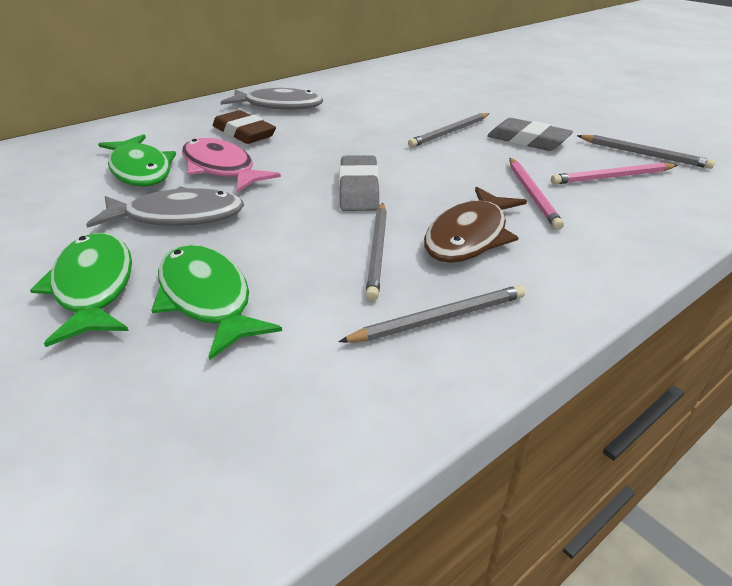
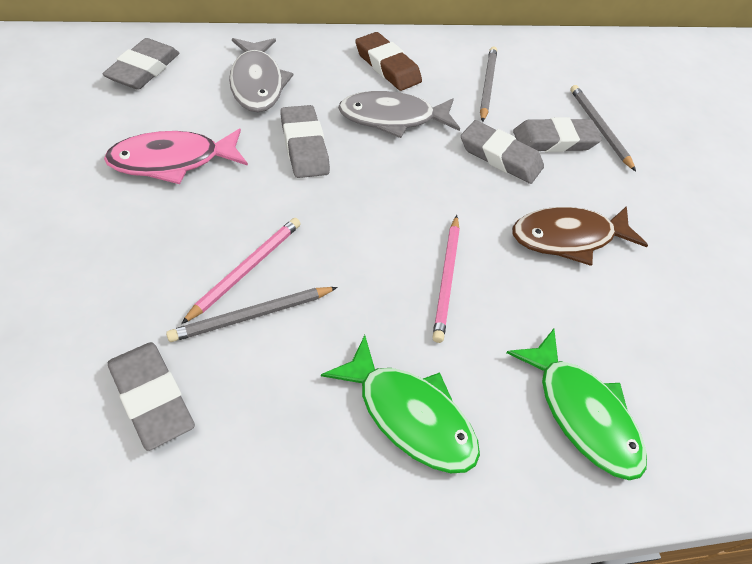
green fish: 3 -> 2
grey eraser: 2 -> 5
grey pencil: 4 -> 3

